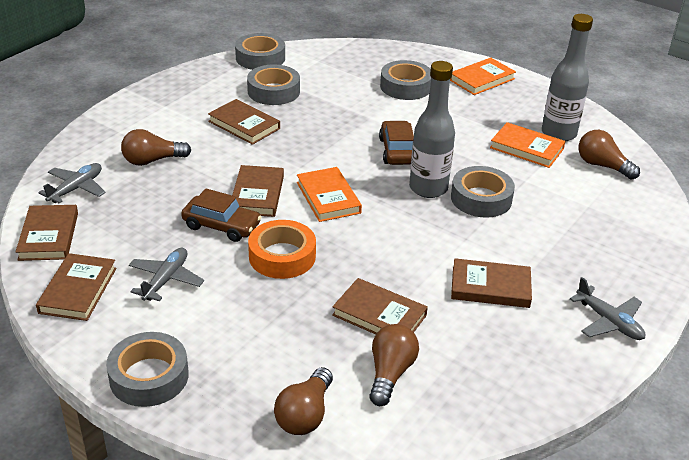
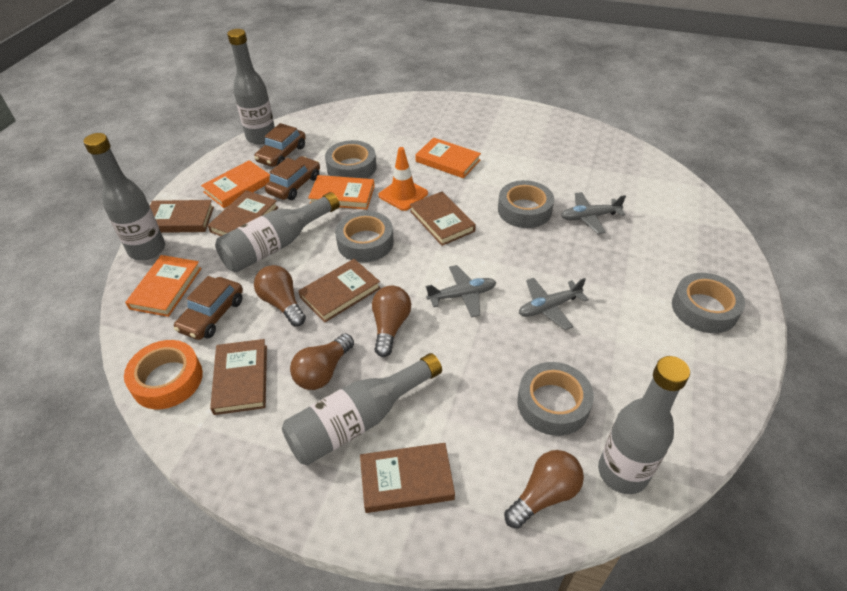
brown car: 2 -> 3
grey bottle: 2 -> 5
orange book: 3 -> 4
orange traffic cone: 0 -> 1

